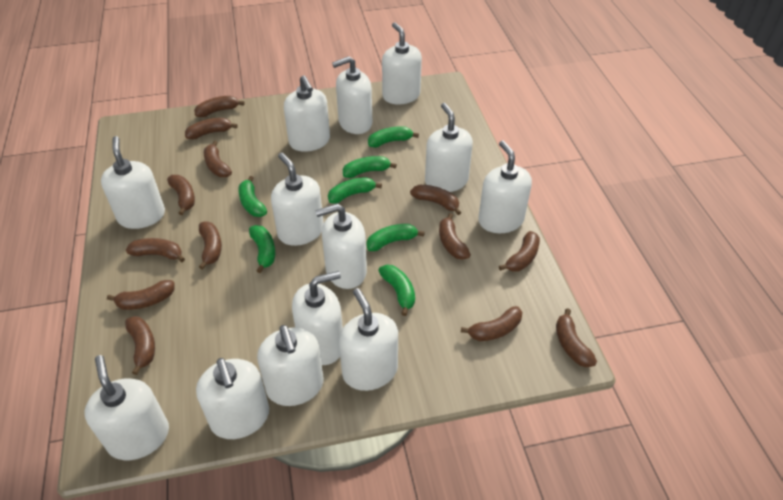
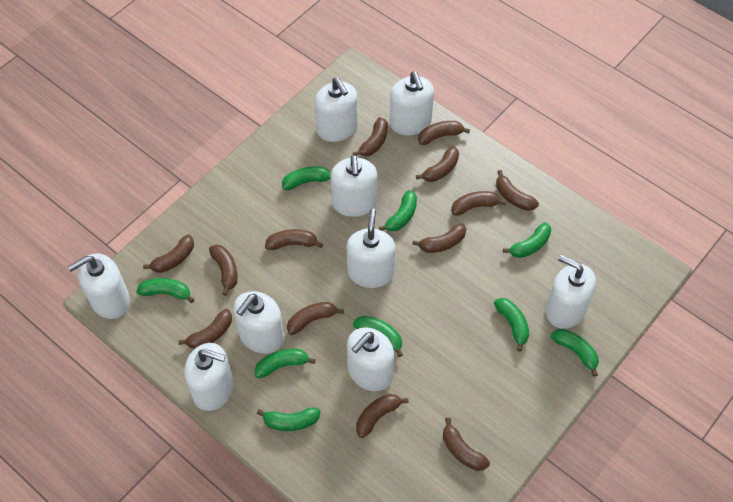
green banana: 7 -> 9
white soap dispenser: 13 -> 9

